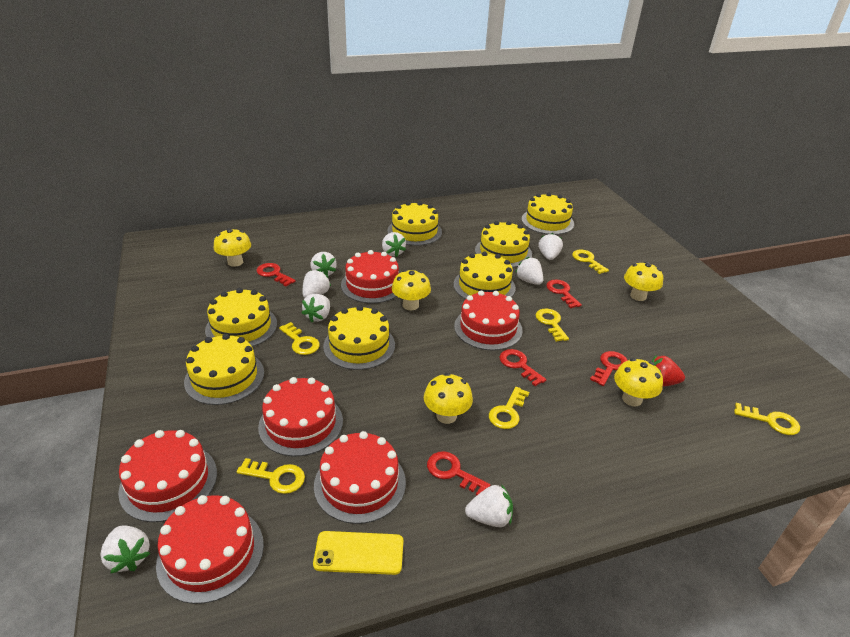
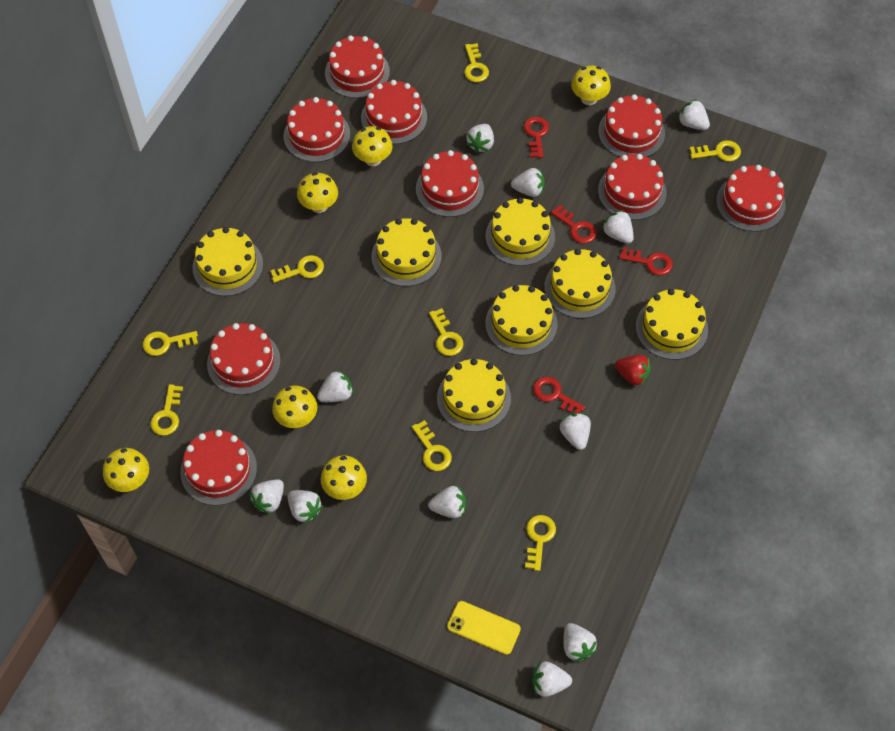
red cake: 6 -> 9
red key: 5 -> 4
white strawberry: 8 -> 11
yellow key: 6 -> 8
yellow mushroom: 5 -> 6

